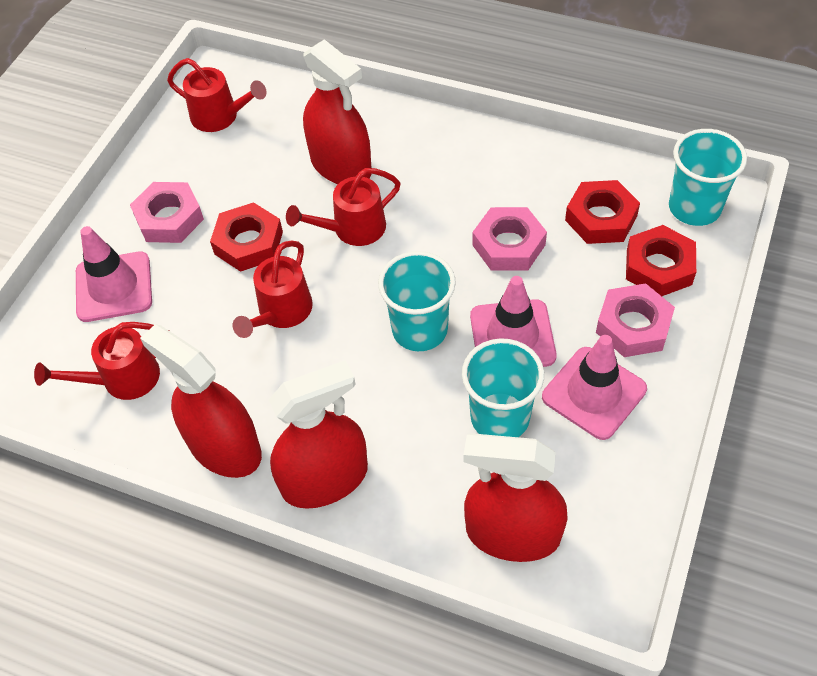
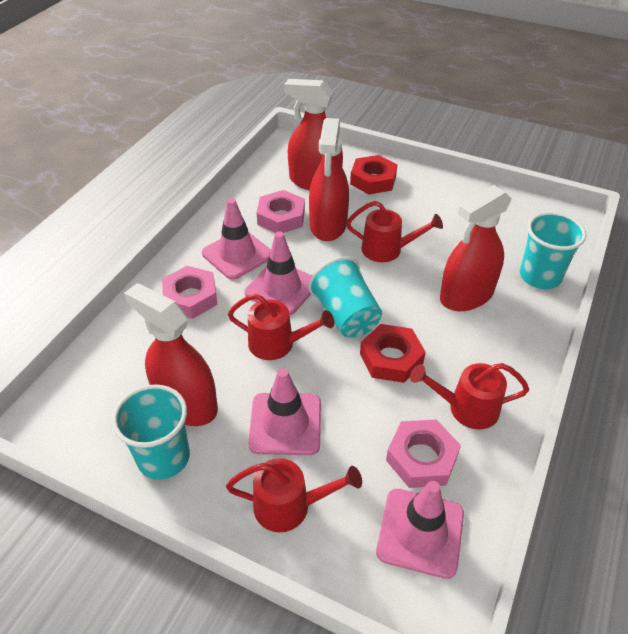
pink traffic cone: 3 -> 4
red nut: 3 -> 2

